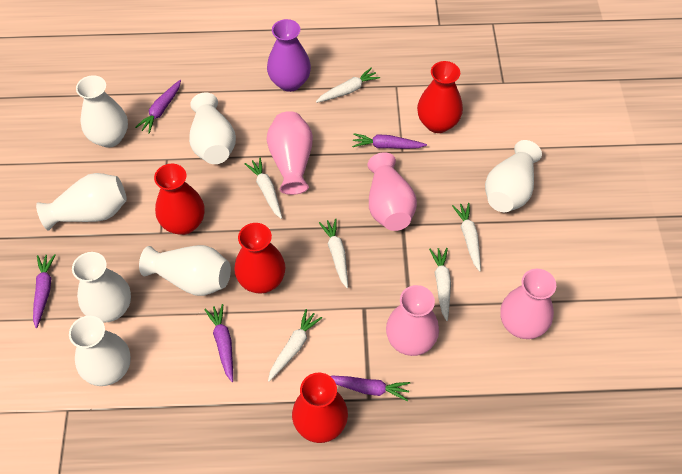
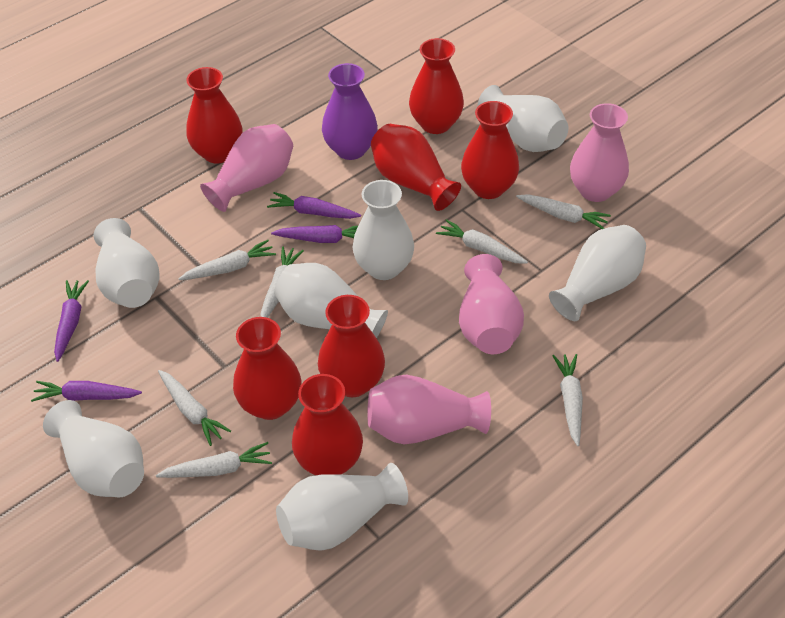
purple carrot: 5 -> 4
red vase: 4 -> 7
white carrot: 6 -> 7

